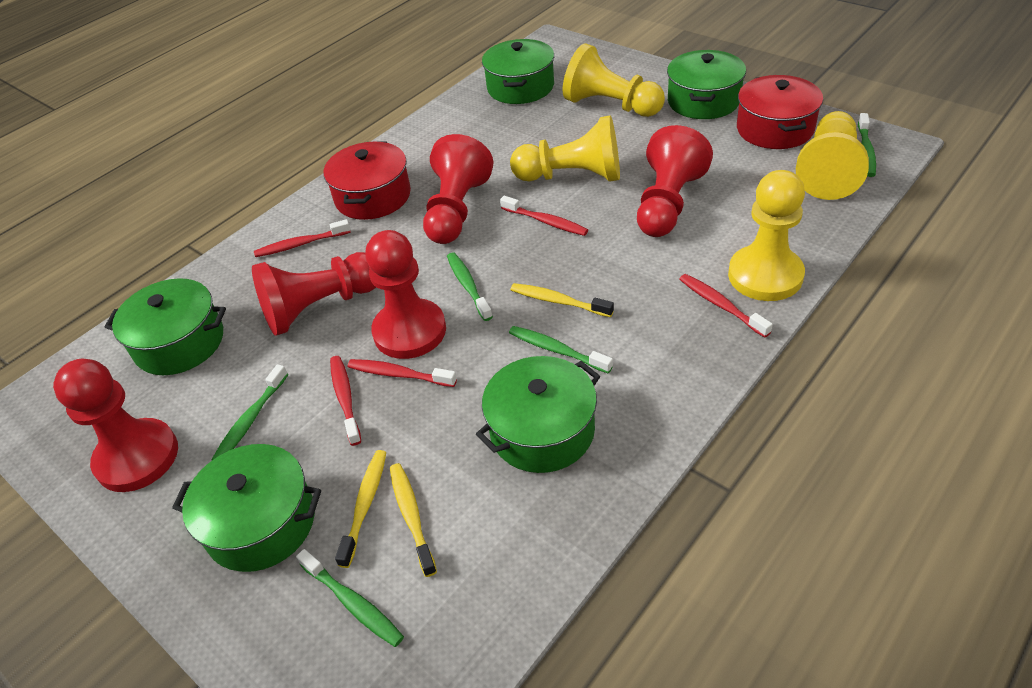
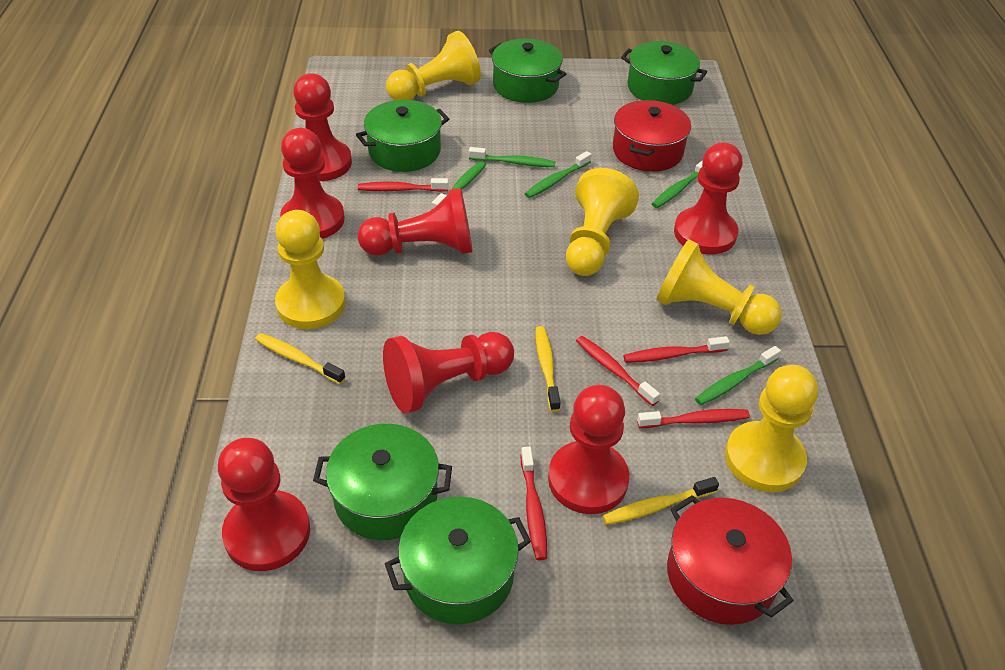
red pawn: 5 -> 7
yellow pawn: 4 -> 5

